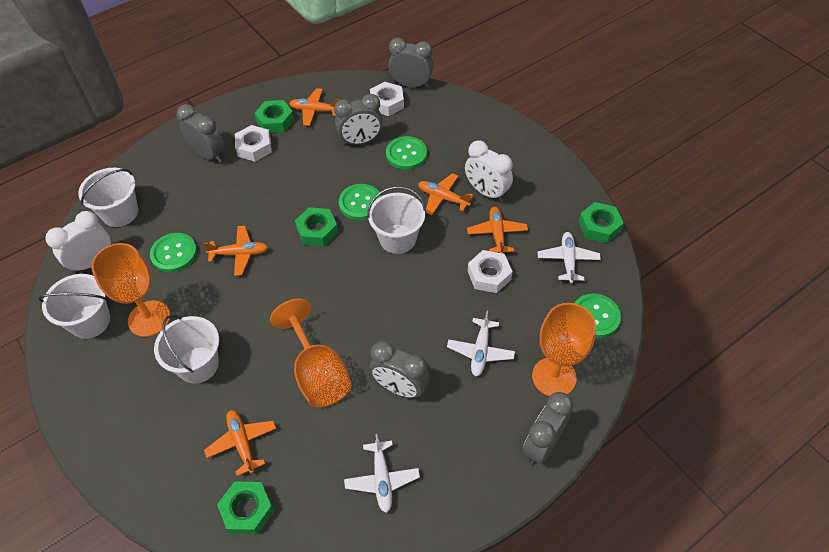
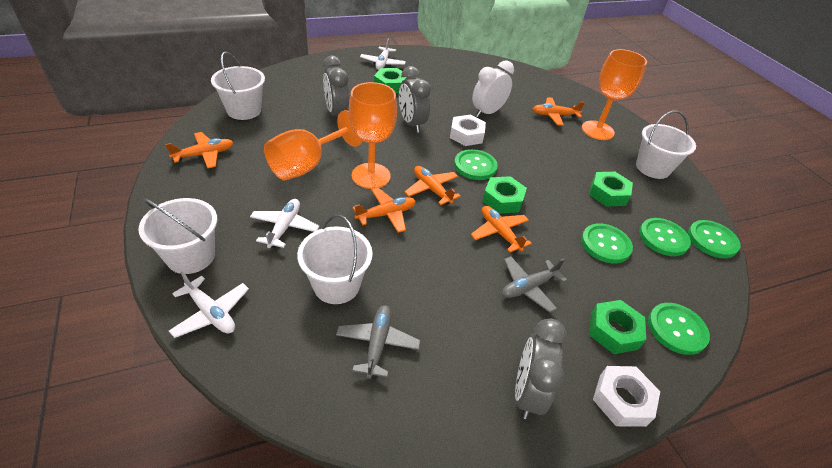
green button: 4 -> 5
grey clock: 5 -> 3
grey plane: 0 -> 2
white clock: 2 -> 1
white nut: 3 -> 2

